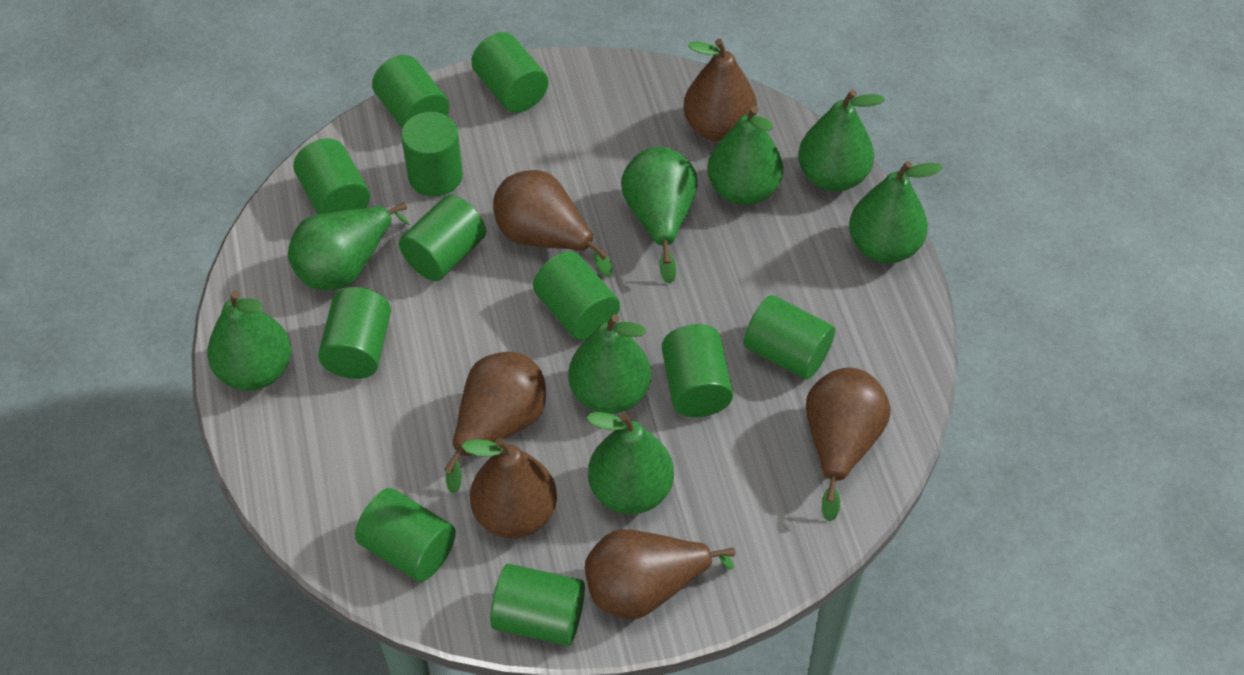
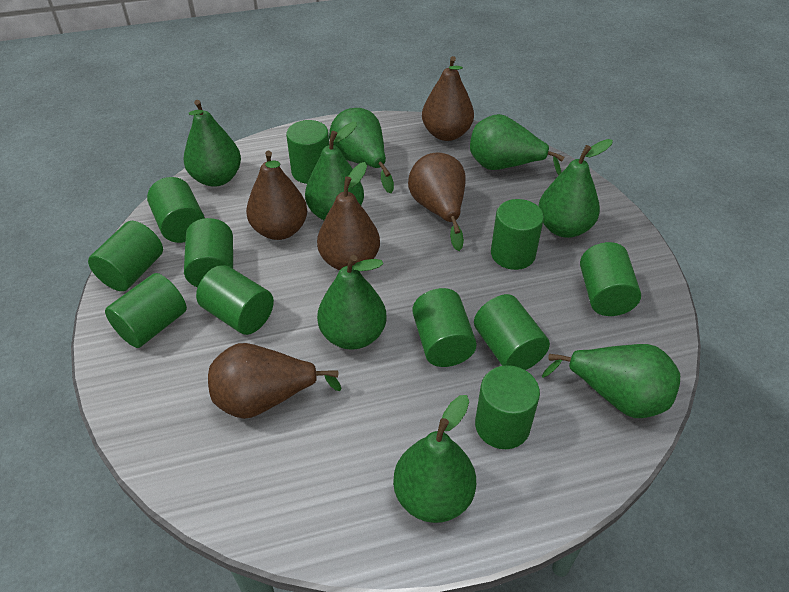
brown pear: 6 -> 5

